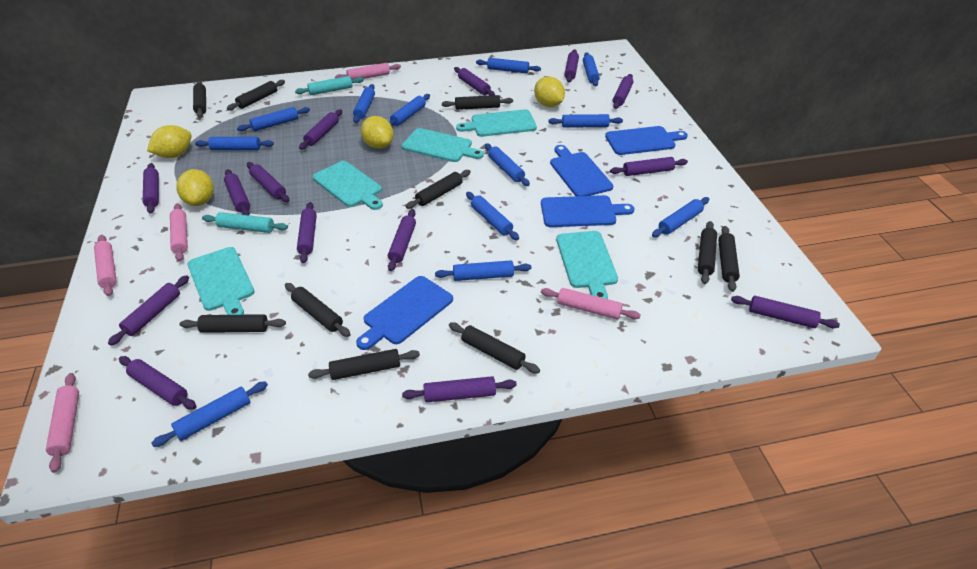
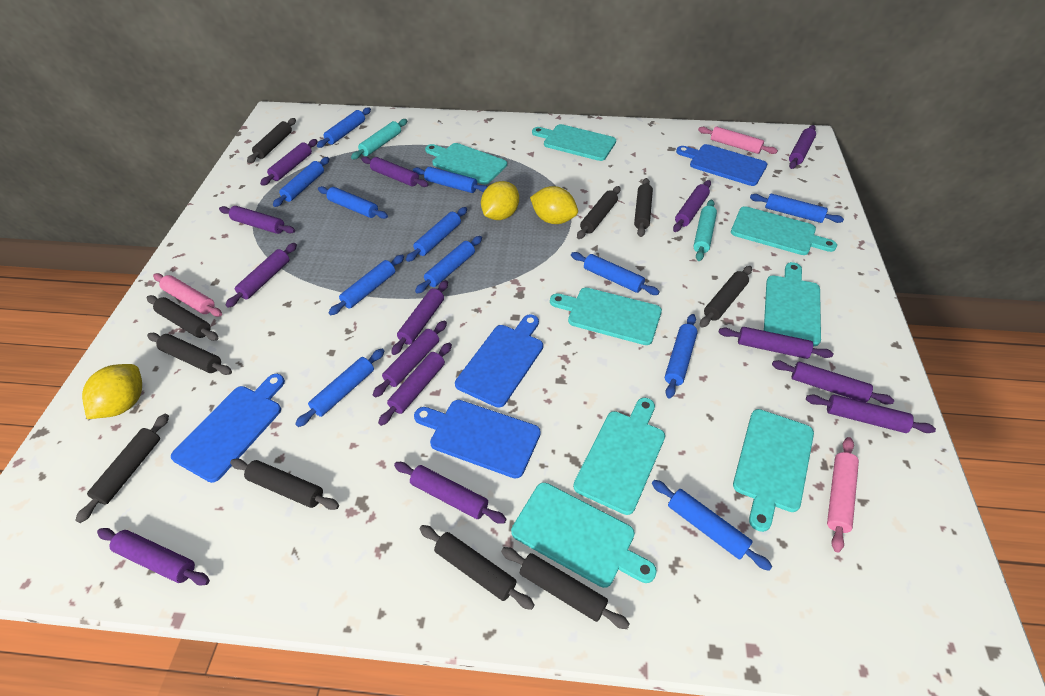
pink rolling pin: 5 -> 3
turquoise cutting board: 5 -> 8
yellow lemon: 4 -> 3

